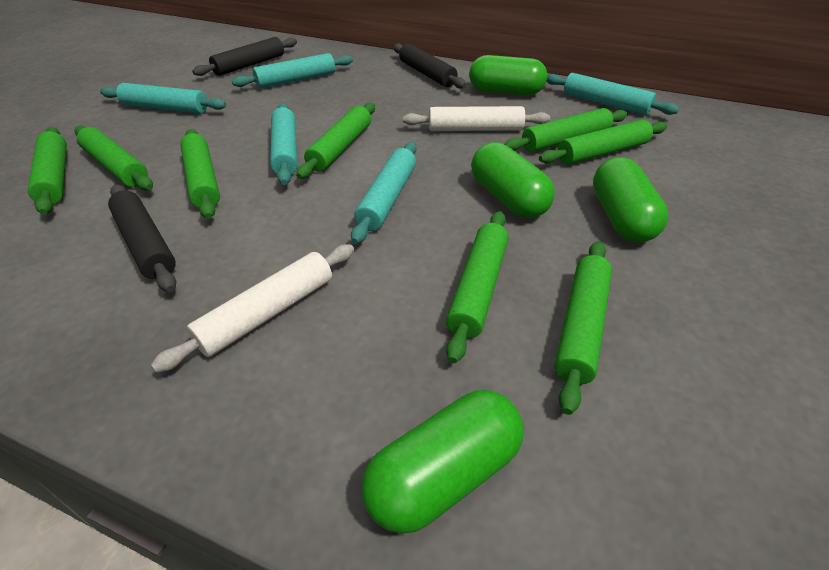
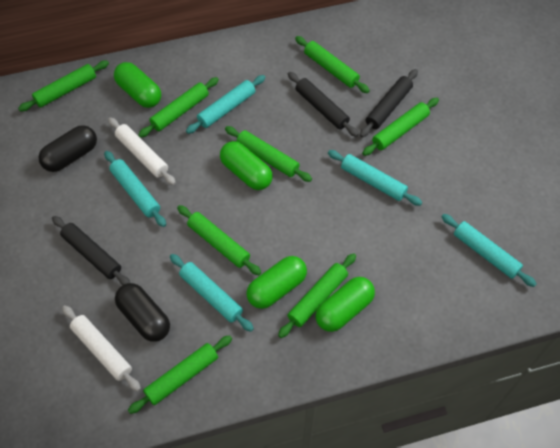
black capsule: 0 -> 2

